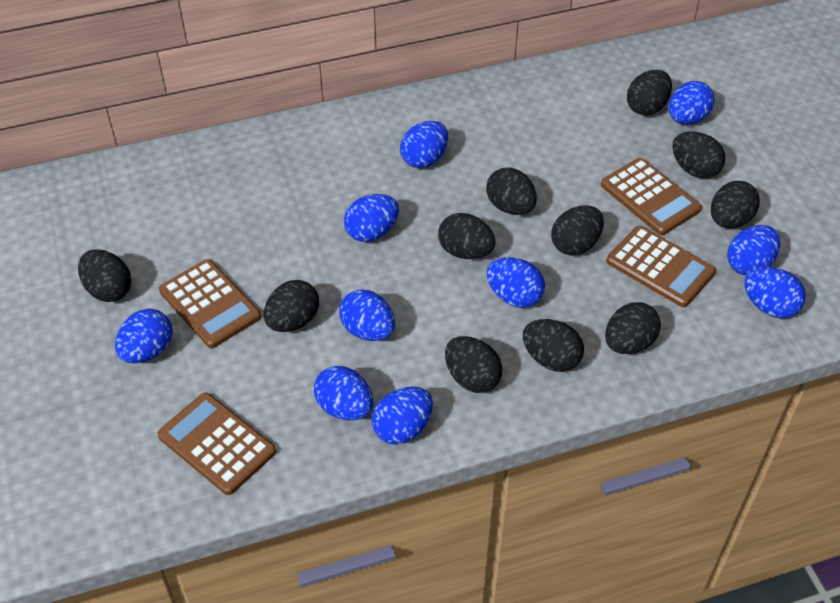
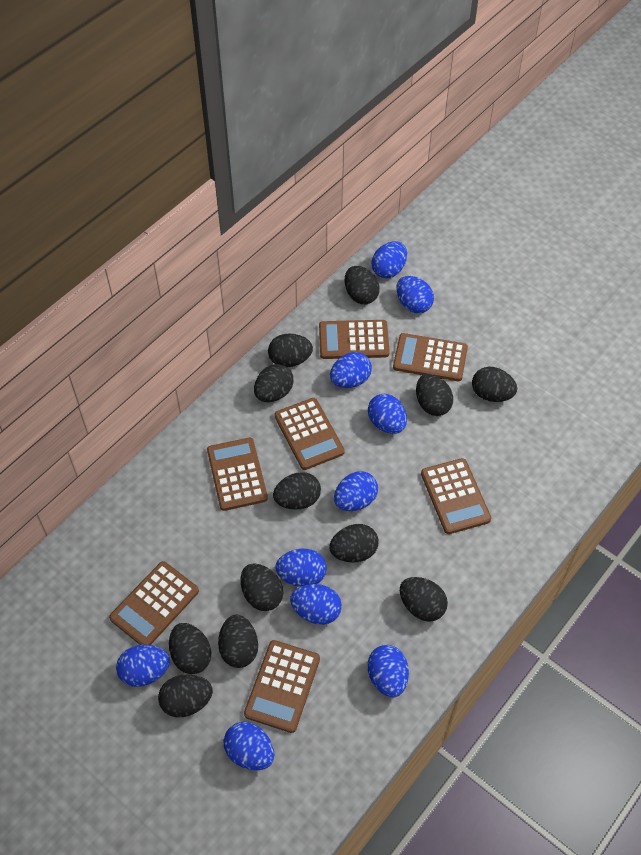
black egg: 11 -> 12
brown calculator: 4 -> 7

